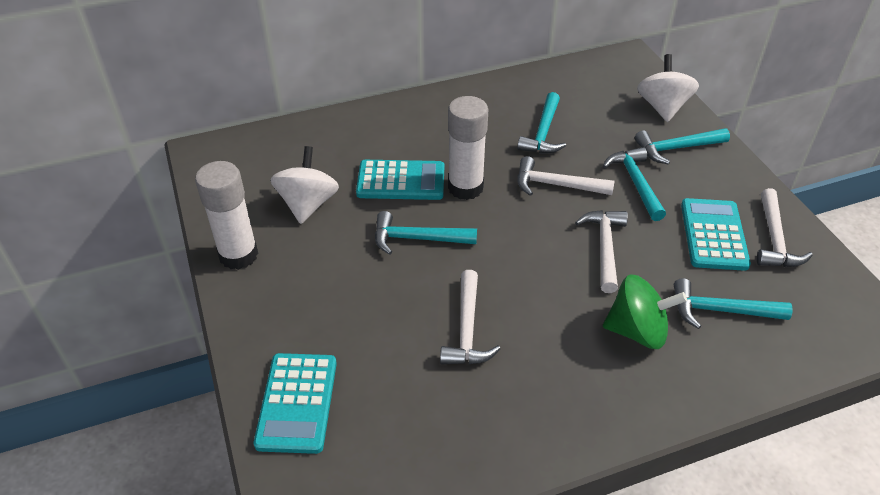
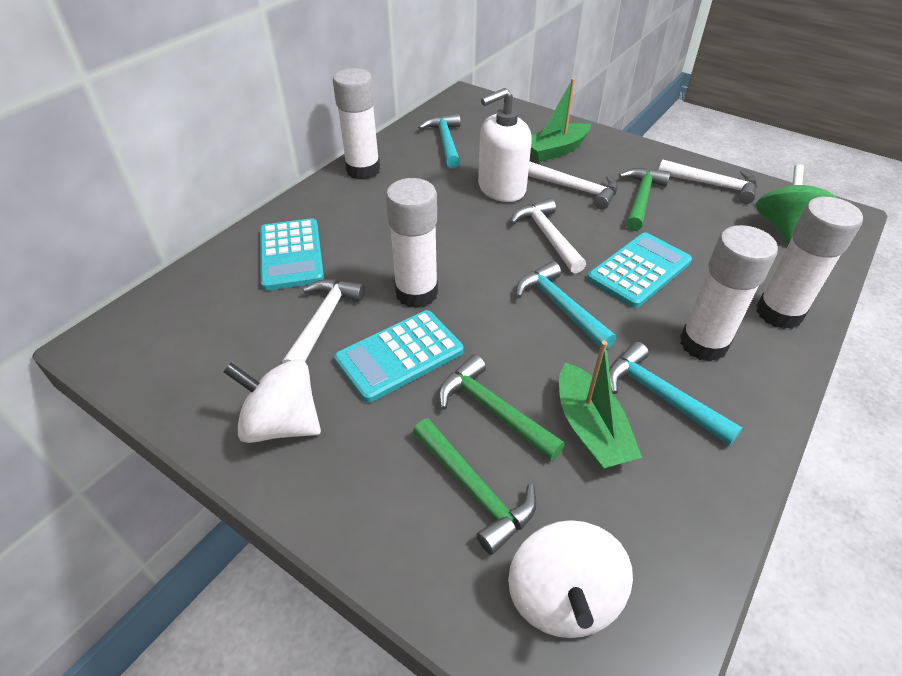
green boat: 0 -> 2
green hammer: 0 -> 3
turquoise hammer: 5 -> 3
white glue stick: 2 -> 4
white soap dispenser: 0 -> 1

